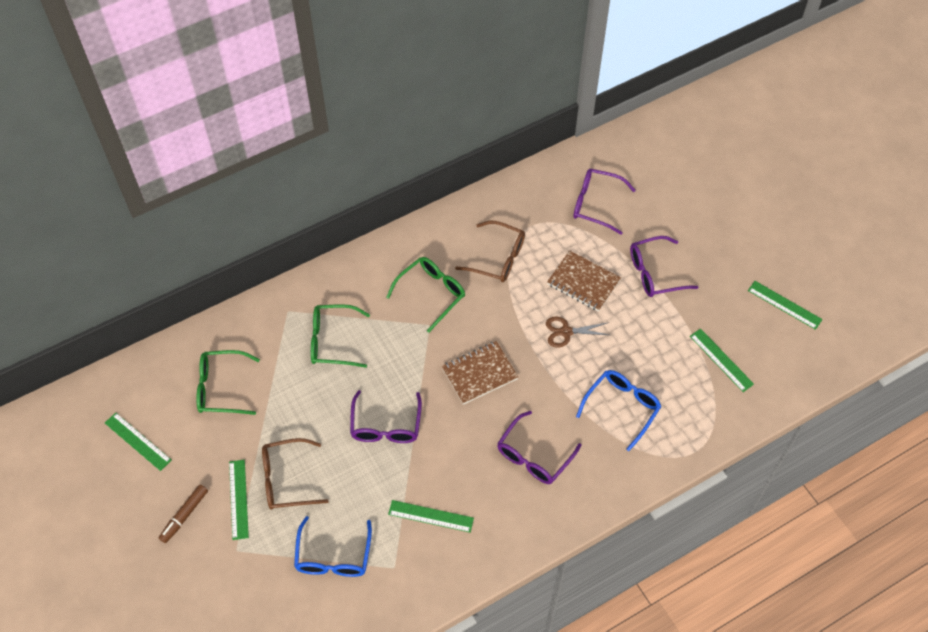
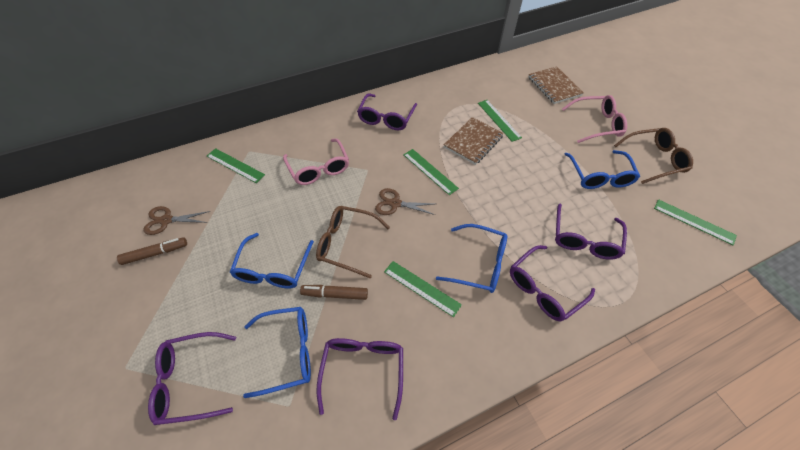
blue glasses: 2 -> 4
brown marker: 1 -> 2
brown scissors: 1 -> 2
green glasses: 3 -> 0
pink glasses: 0 -> 2
purple glasses: 4 -> 5

